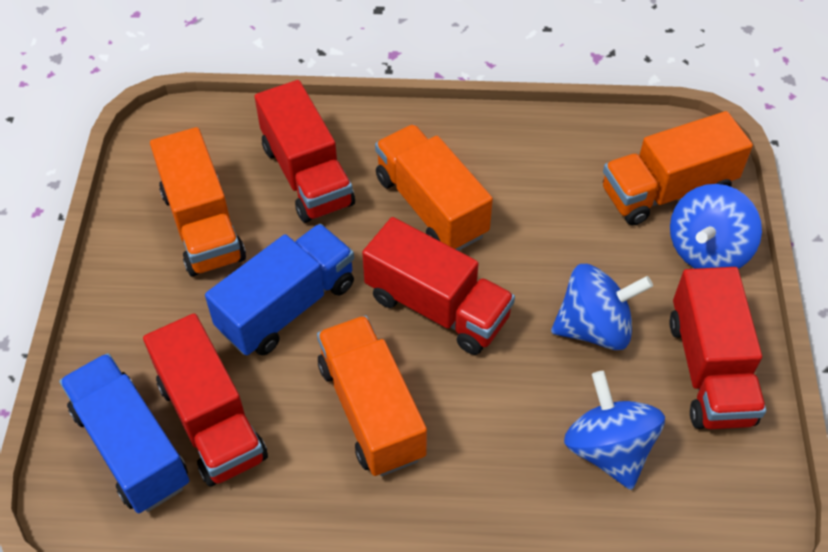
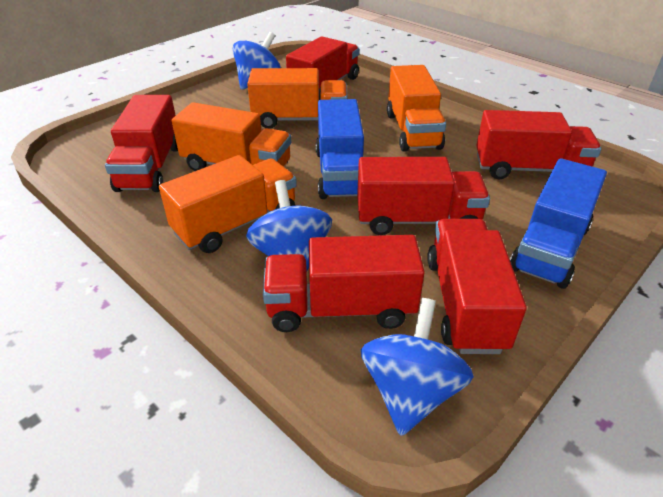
red truck: 4 -> 6

